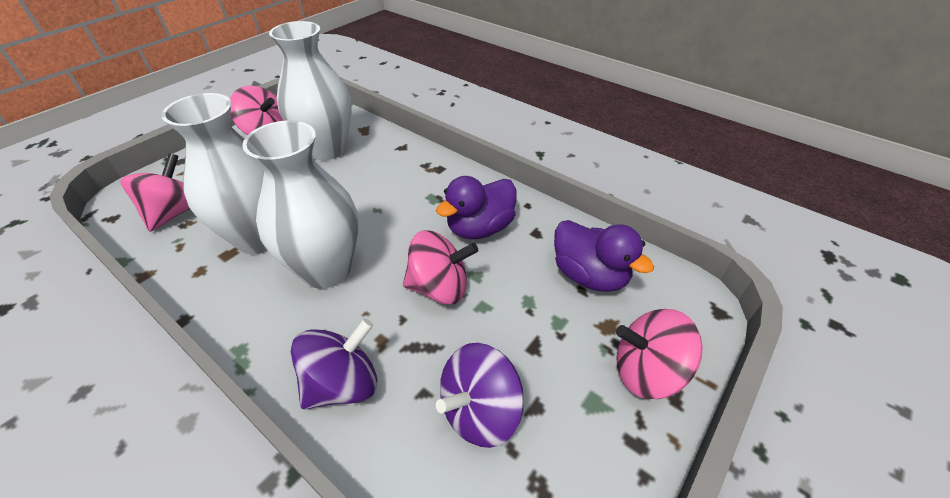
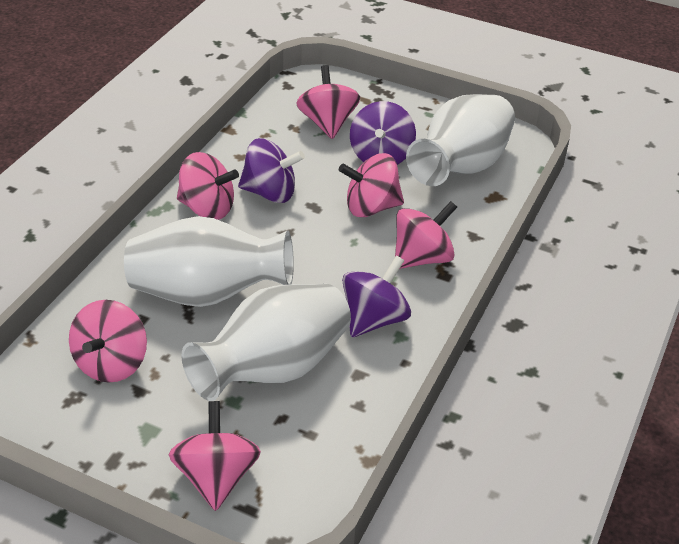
pink spinning top: 4 -> 6
purple duck: 2 -> 0
purple spinning top: 2 -> 3

